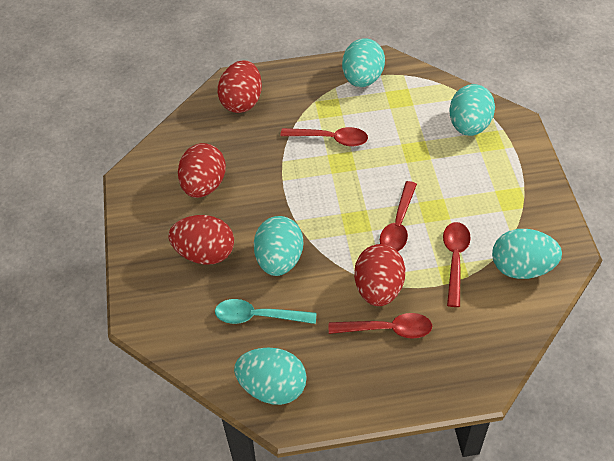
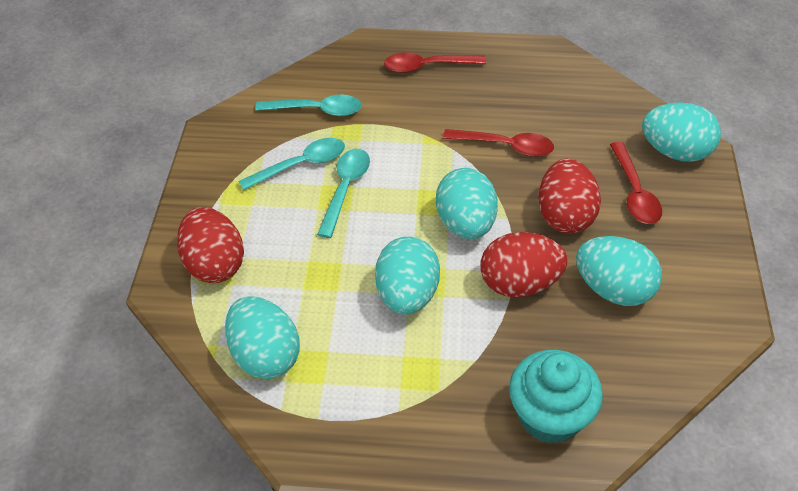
red egg: 4 -> 3
red spoon: 4 -> 3
turquoise cupcake: 0 -> 1
turquoise spoon: 1 -> 3

